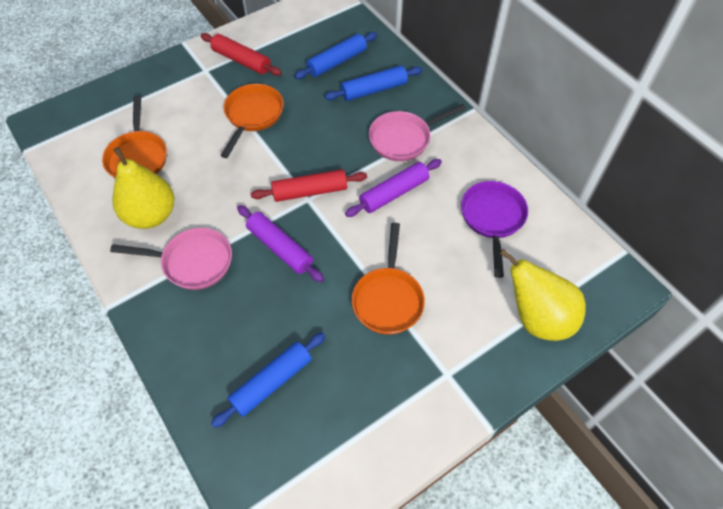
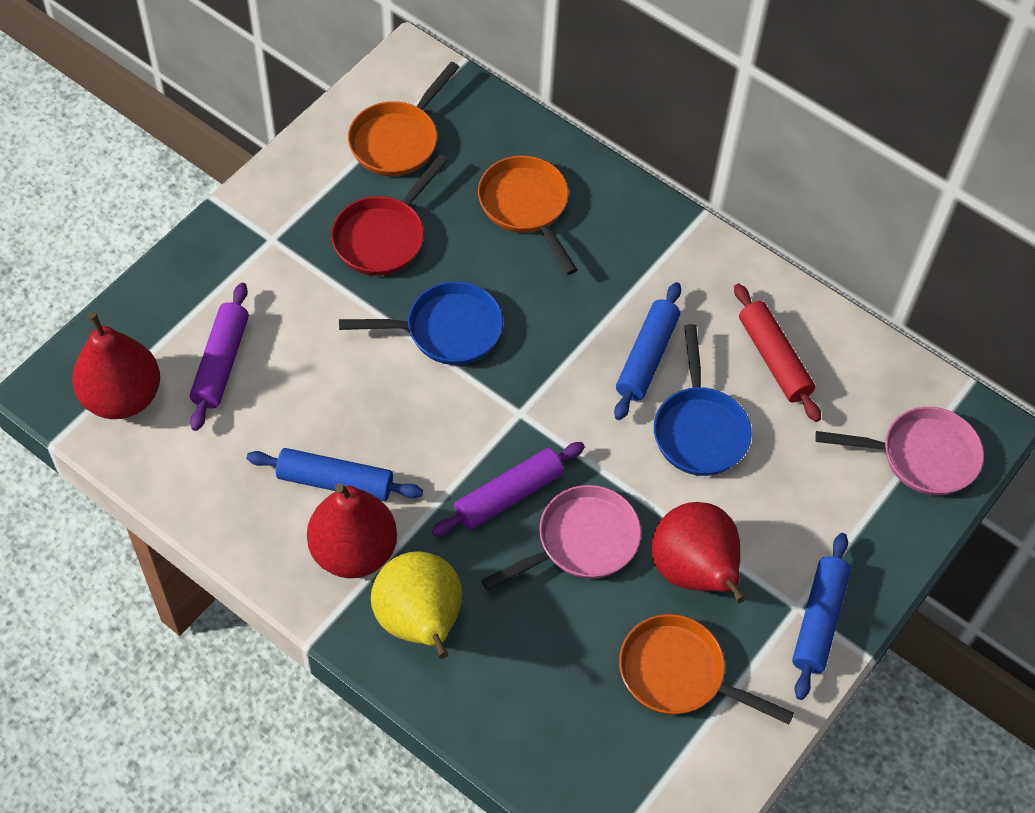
blue pan: 0 -> 2
purple pan: 1 -> 0
red pan: 0 -> 1
red pear: 0 -> 3
red rolling pin: 2 -> 1
yellow pear: 2 -> 1

